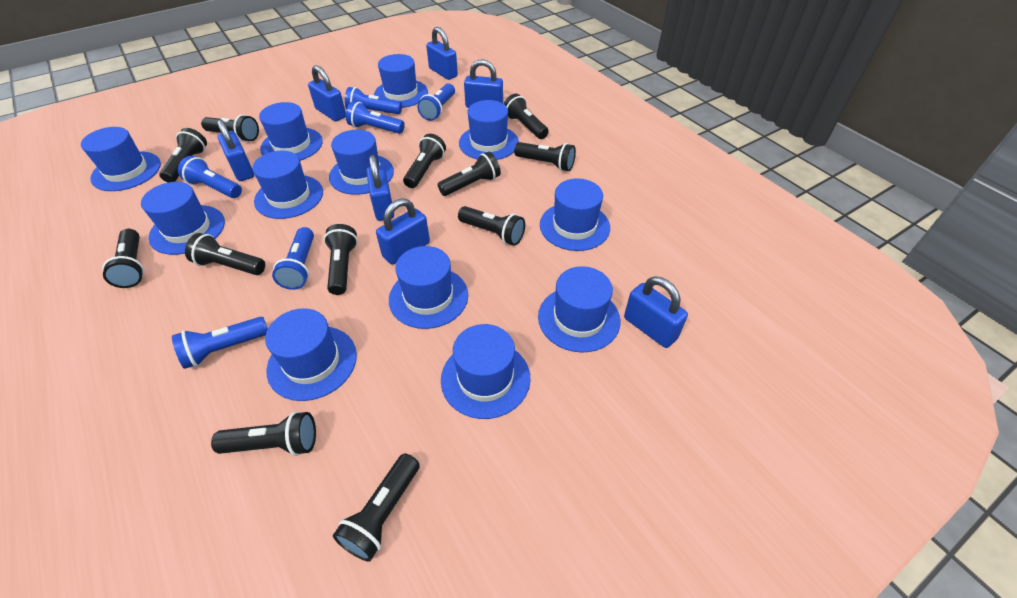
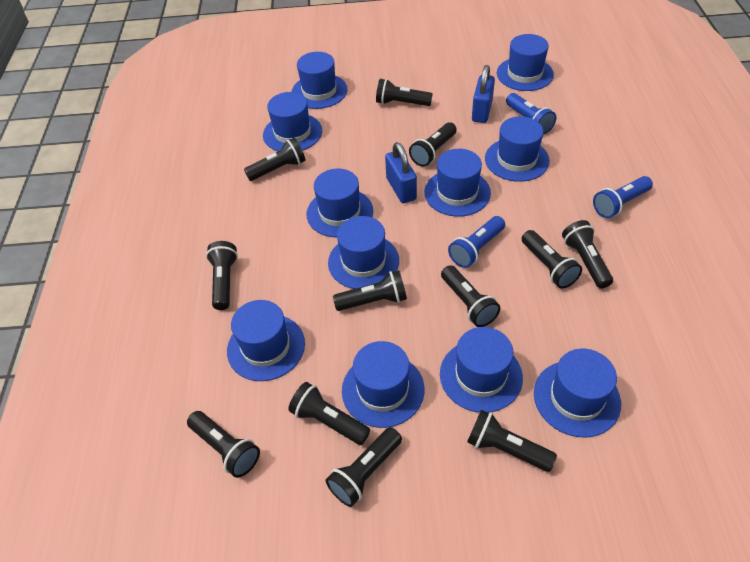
blue flashlight: 6 -> 3
blue hat: 12 -> 11
blue padlock: 7 -> 2

